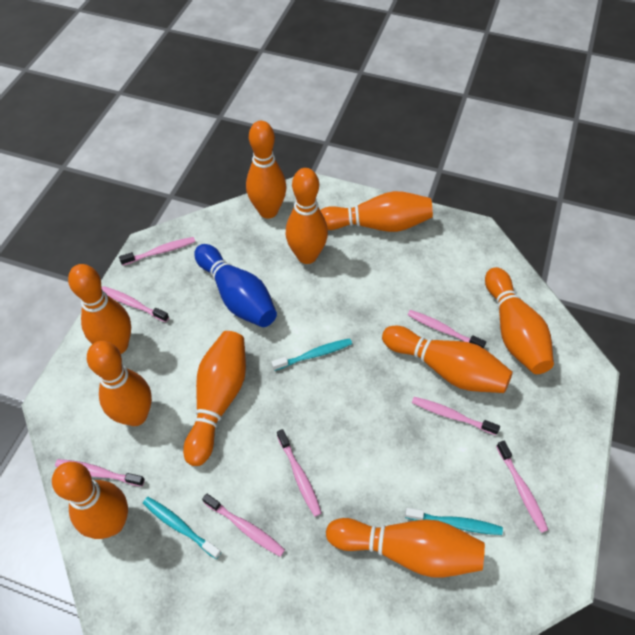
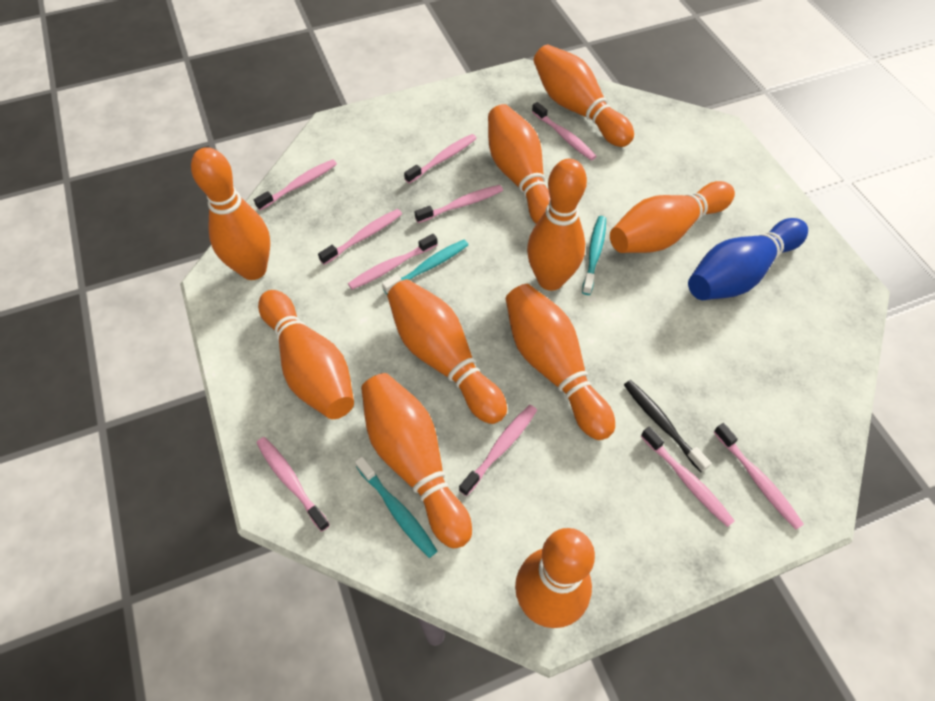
black toothbrush: 0 -> 1
pink toothbrush: 8 -> 10

